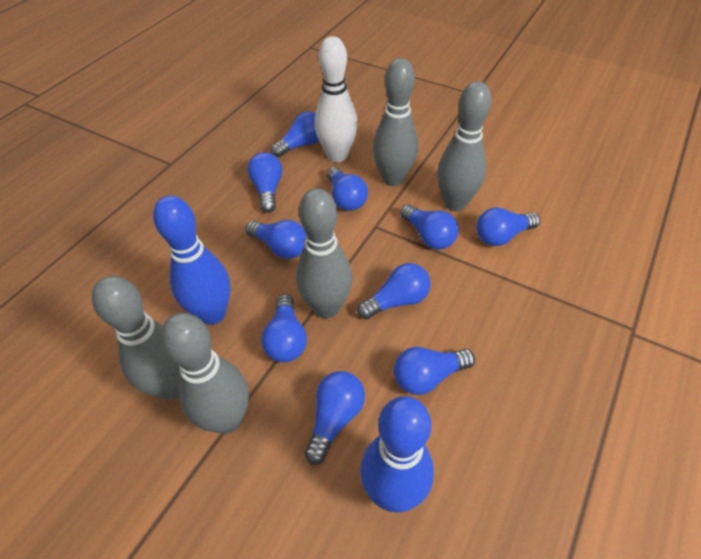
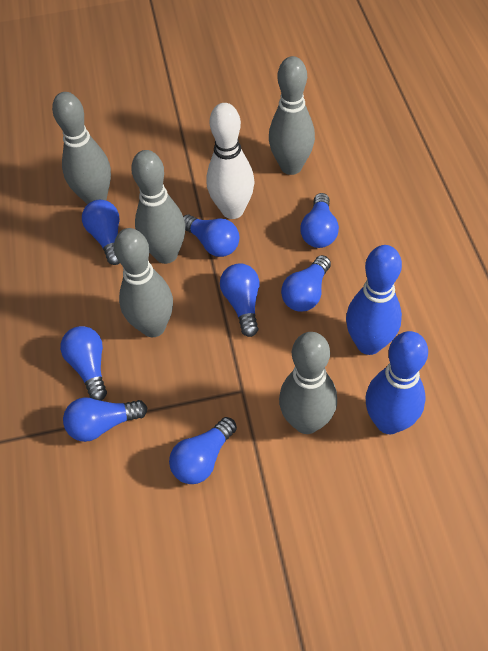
blue light bulb: 10 -> 8

